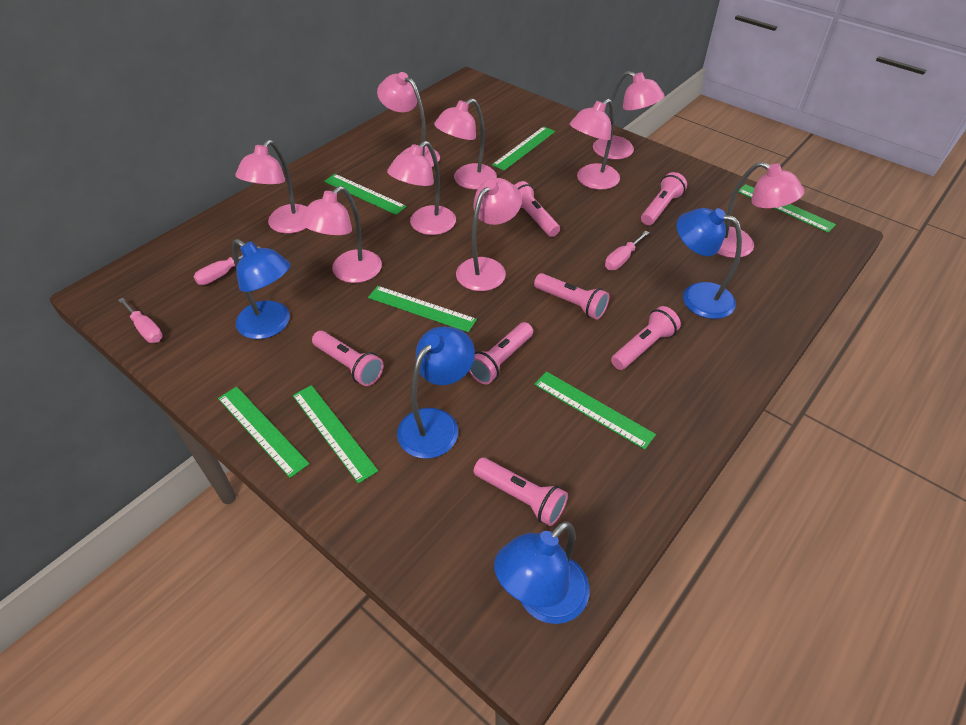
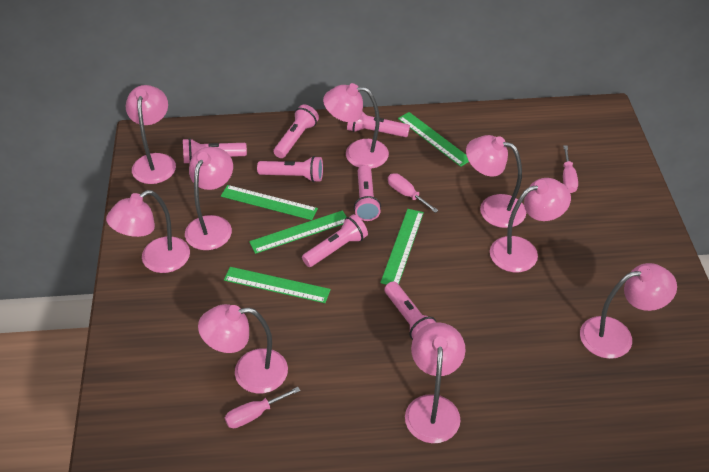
blue lamp: 4 -> 0
green ruler: 7 -> 5

